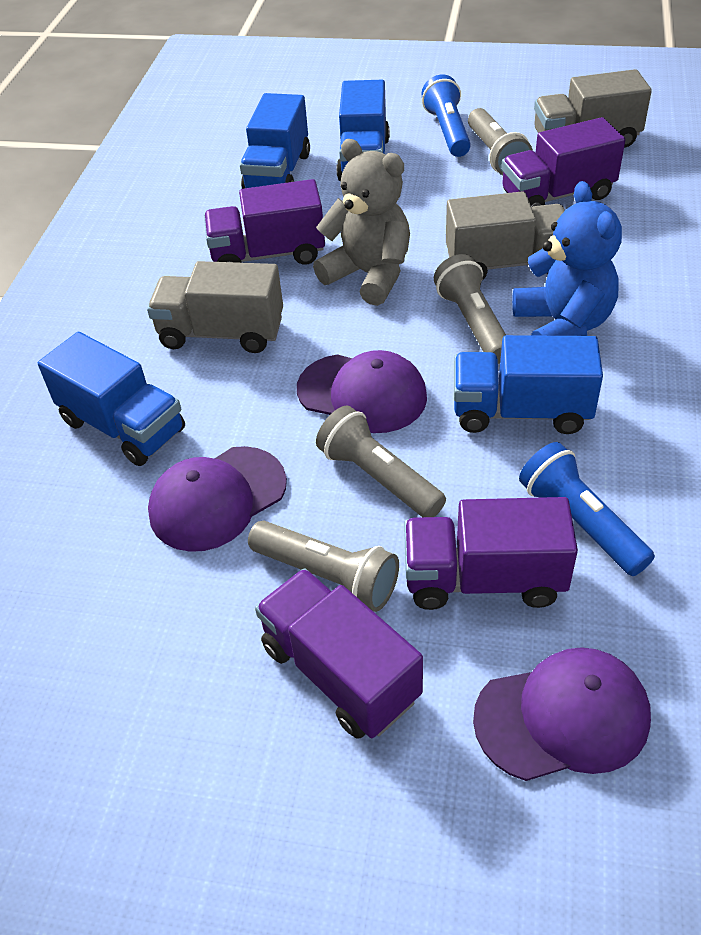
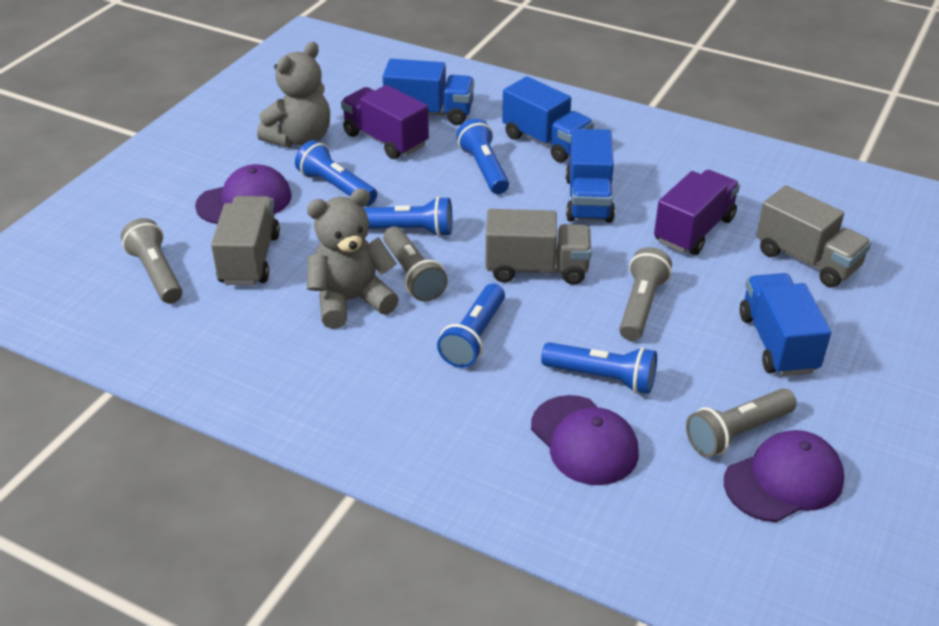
blue flashlight: 2 -> 5
blue teddy bear: 1 -> 0
grey teddy bear: 1 -> 2
purple truck: 4 -> 2

